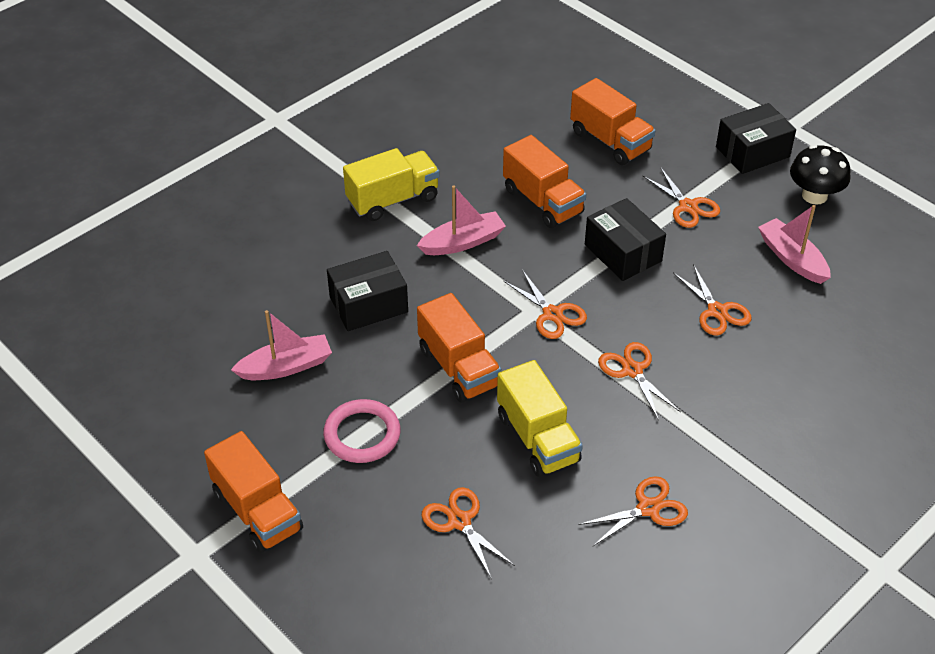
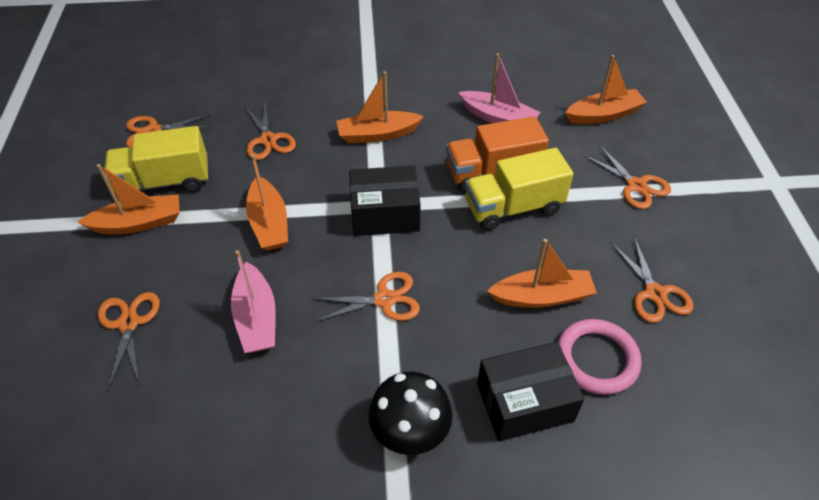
black box: 3 -> 2
orange boat: 0 -> 5
orange truck: 4 -> 1
pink boat: 3 -> 2

